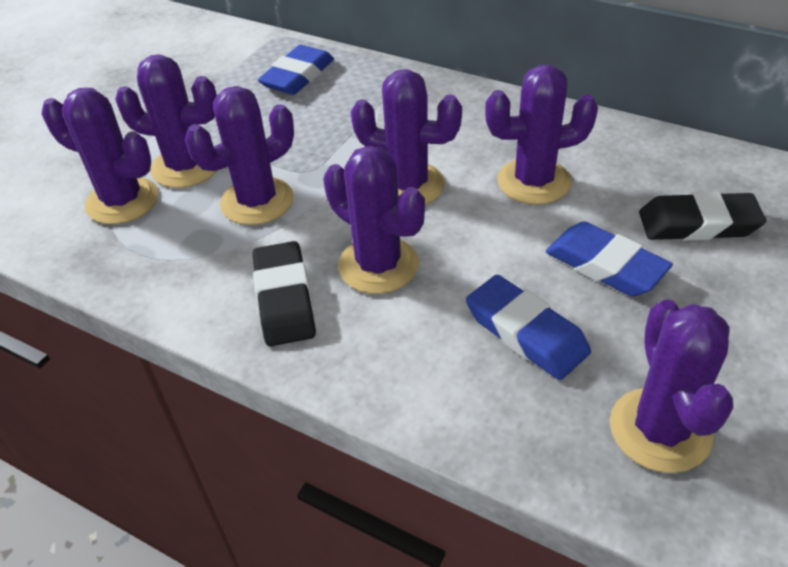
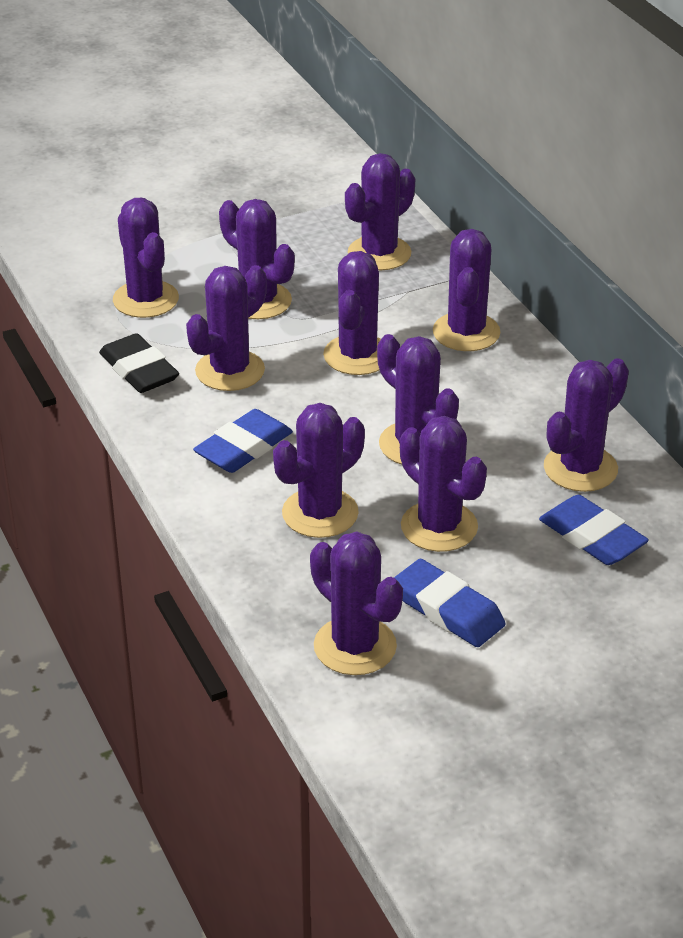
black eraser: 2 -> 1
purple cactus: 7 -> 11

